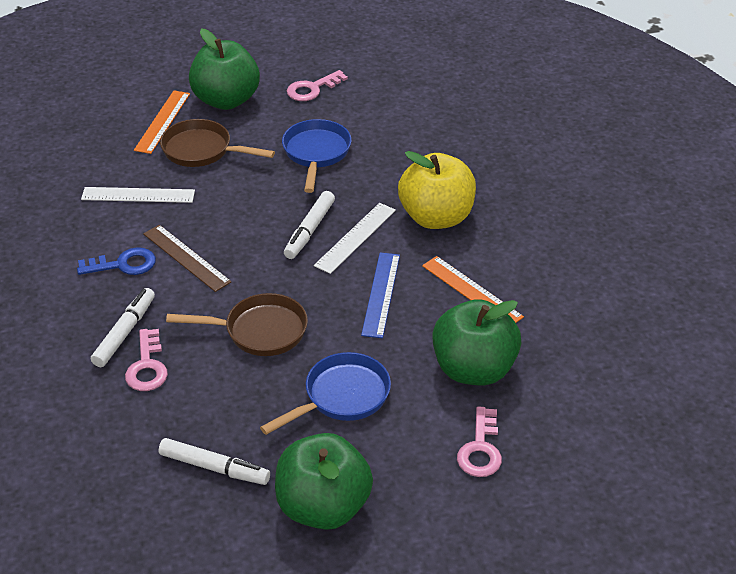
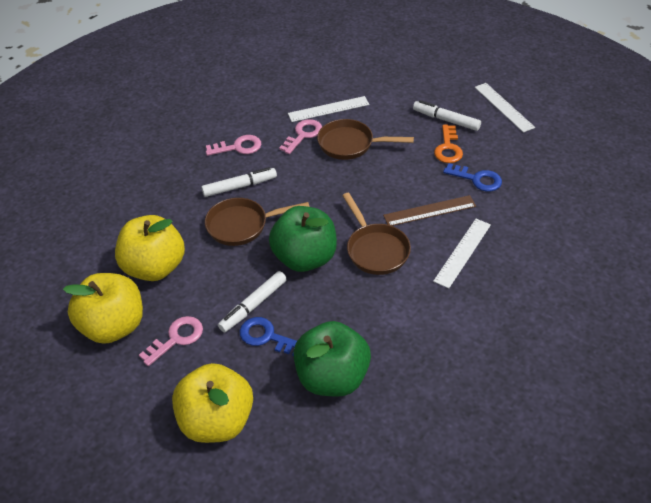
blue key: 1 -> 2
blue pan: 2 -> 0
blue ruler: 1 -> 0
brown pan: 2 -> 3
green apple: 3 -> 2
orange key: 0 -> 1
orange ruler: 2 -> 0
white ruler: 2 -> 3
yellow apple: 1 -> 3

